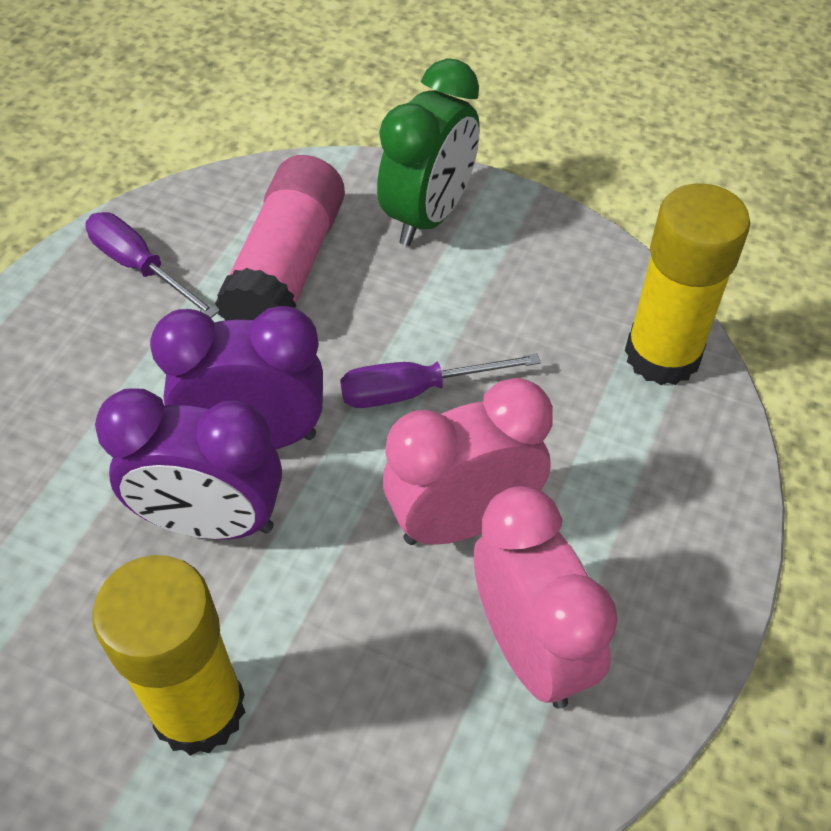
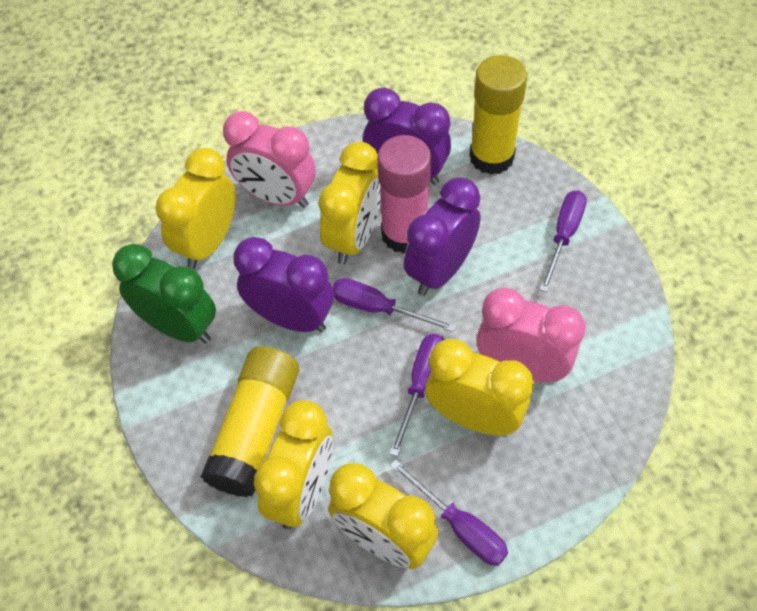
purple clock: 2 -> 3
purple screwdriver: 2 -> 4
yellow clock: 0 -> 5

